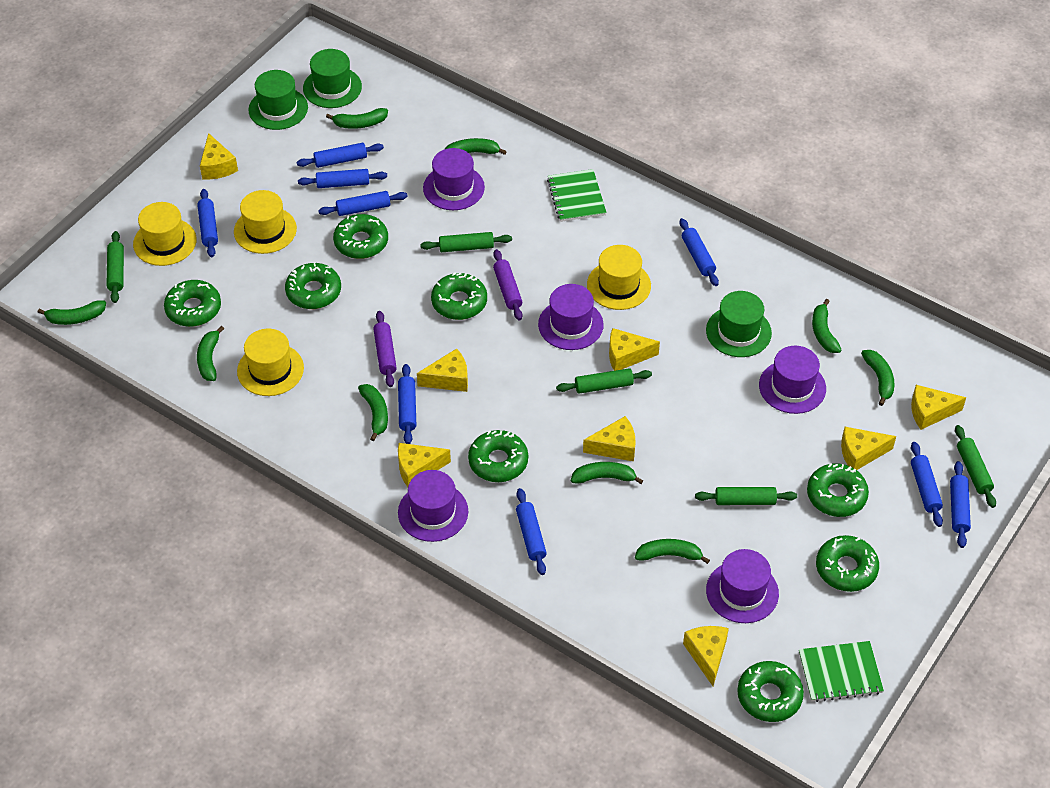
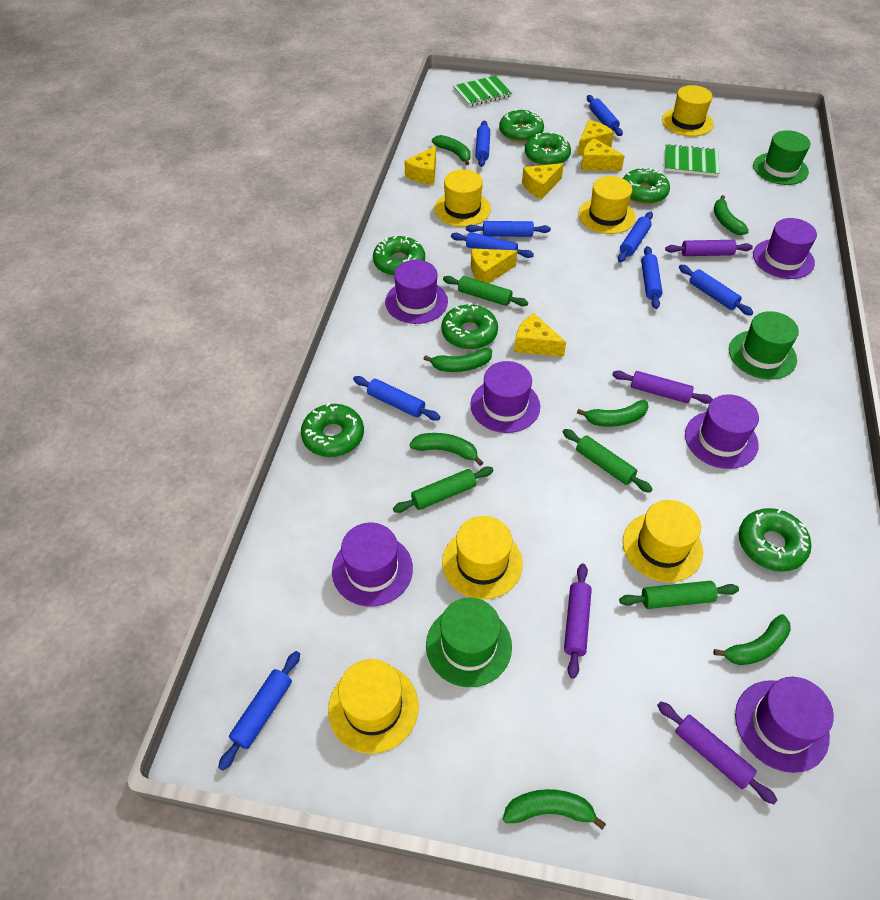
green banana: 9 -> 7
green donut: 8 -> 7
green rolling pin: 5 -> 4
purple hat: 5 -> 6
purple rolling pin: 2 -> 4
yellow cheese: 8 -> 6
yellow hat: 4 -> 6

